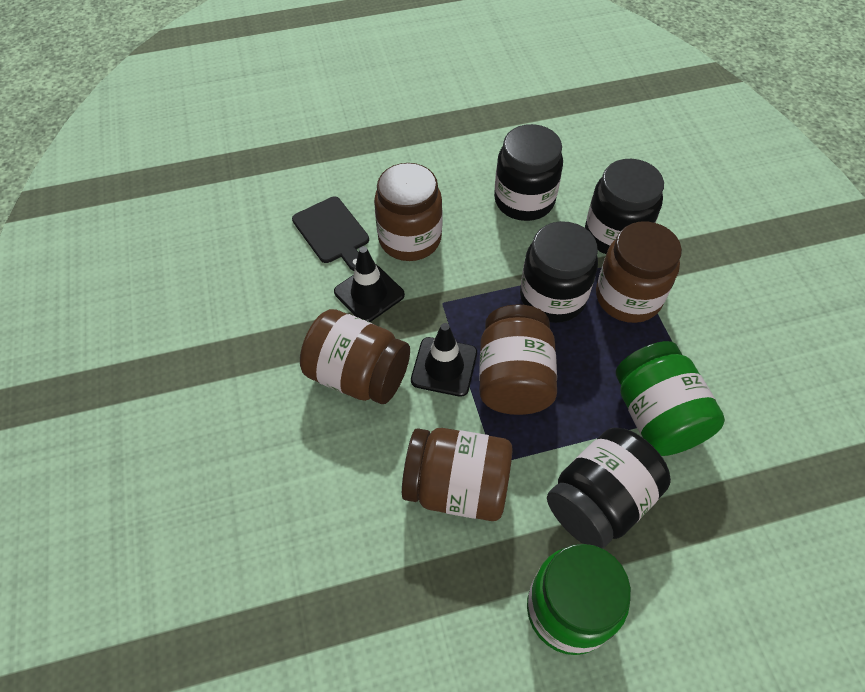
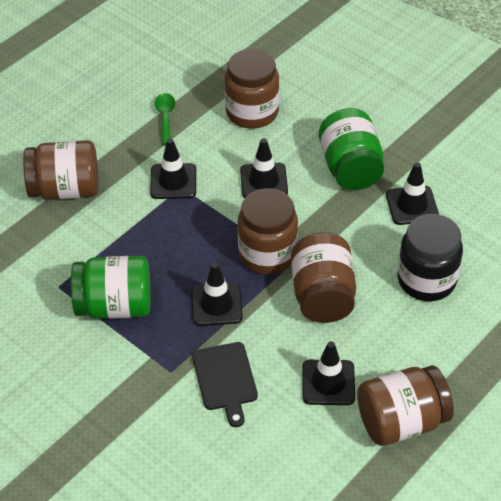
black jar: 4 -> 1
black traffic cone: 2 -> 5
green spoon: 0 -> 1

